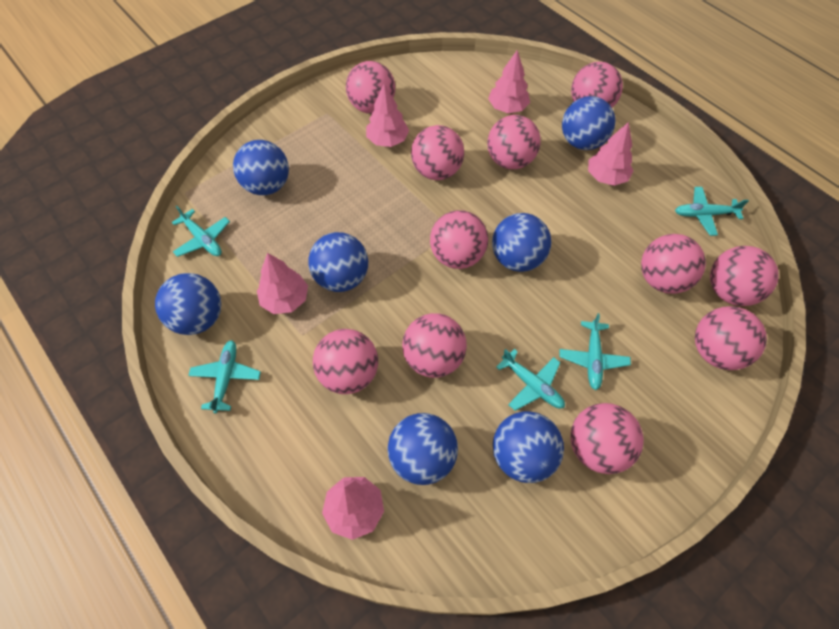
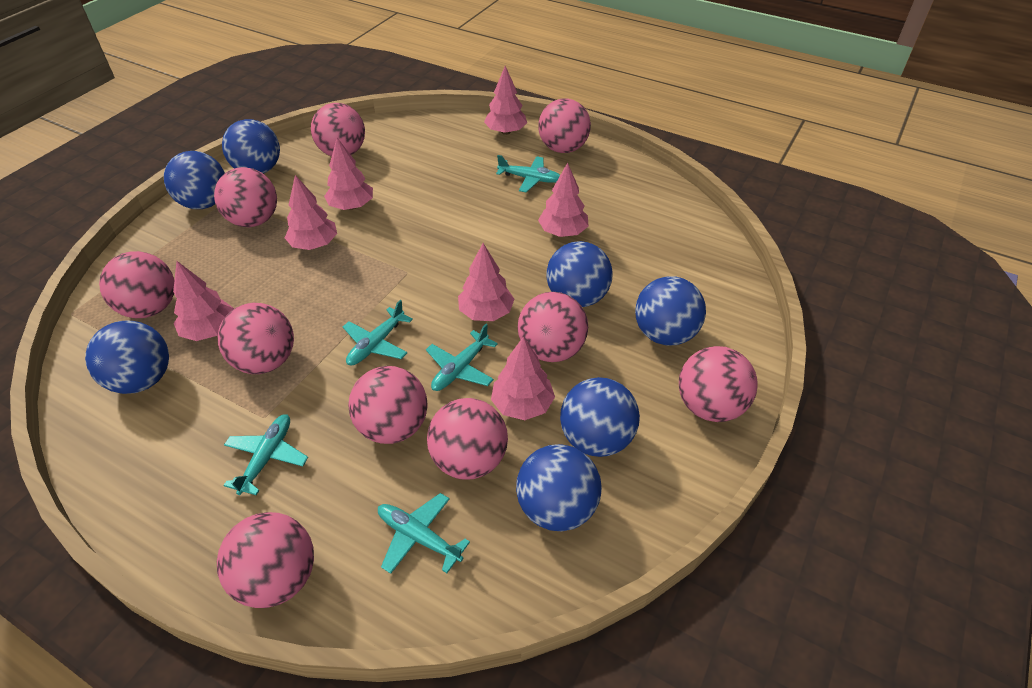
pink ball: 11 -> 10
pink tree: 5 -> 7

